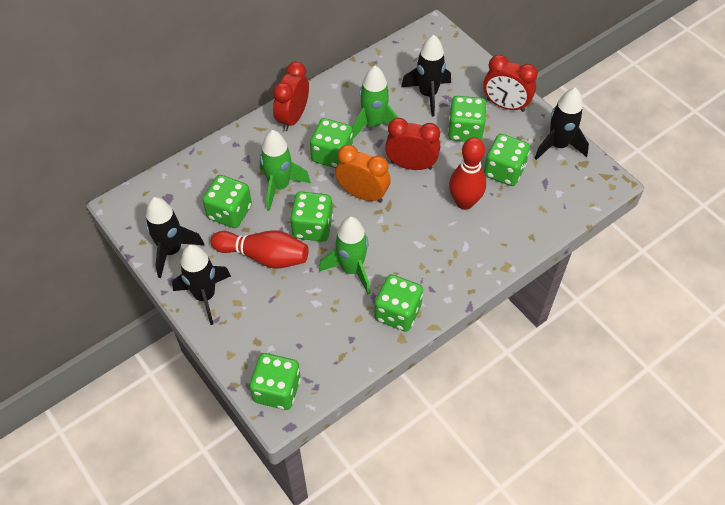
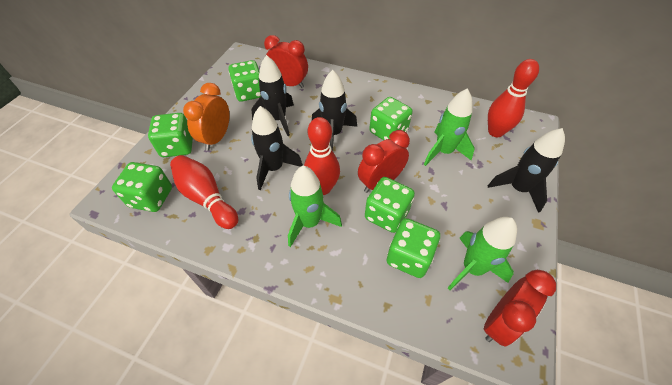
green dice: 7 -> 6
red bowling pin: 2 -> 3

